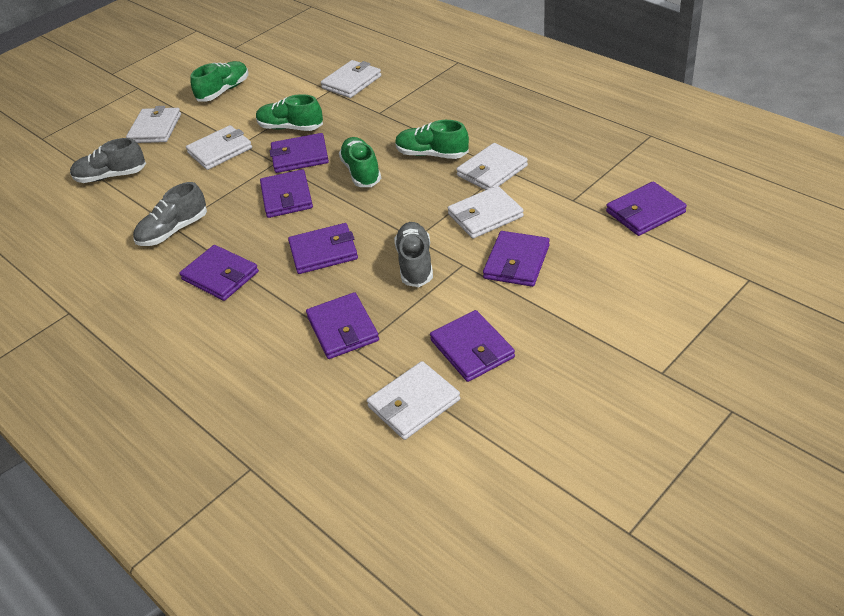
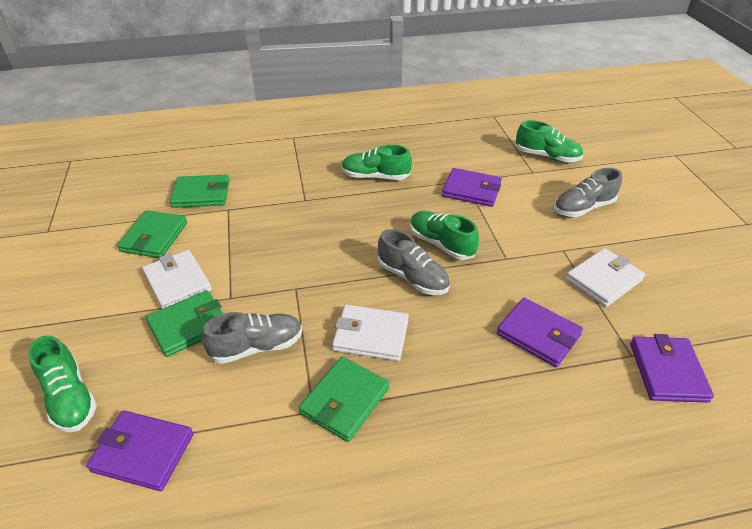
green wallet: 0 -> 4
purple wallet: 8 -> 4
white wallet: 6 -> 3

